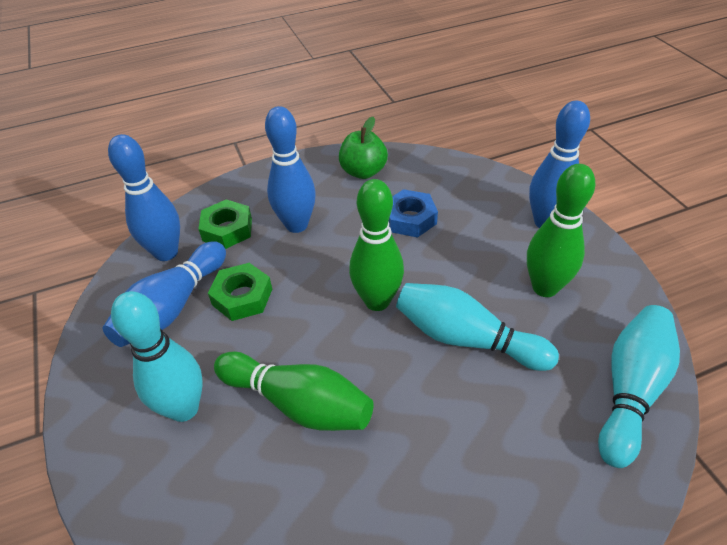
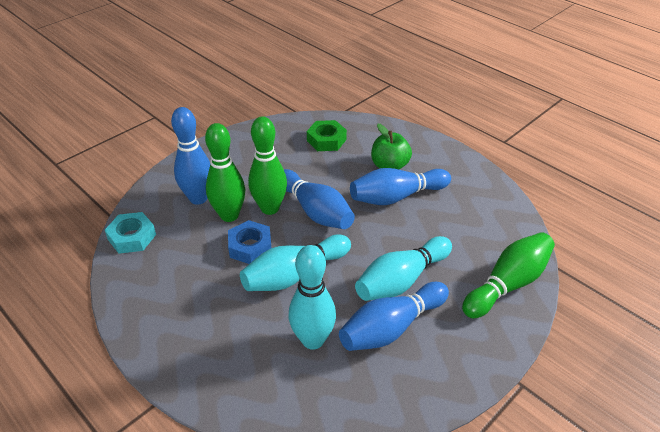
green nut: 2 -> 1
turquoise nut: 0 -> 1

